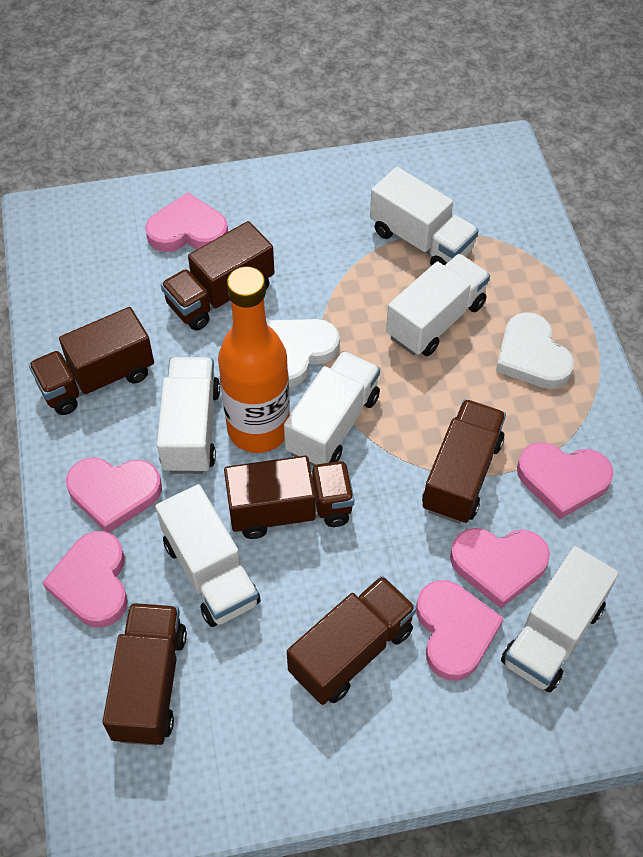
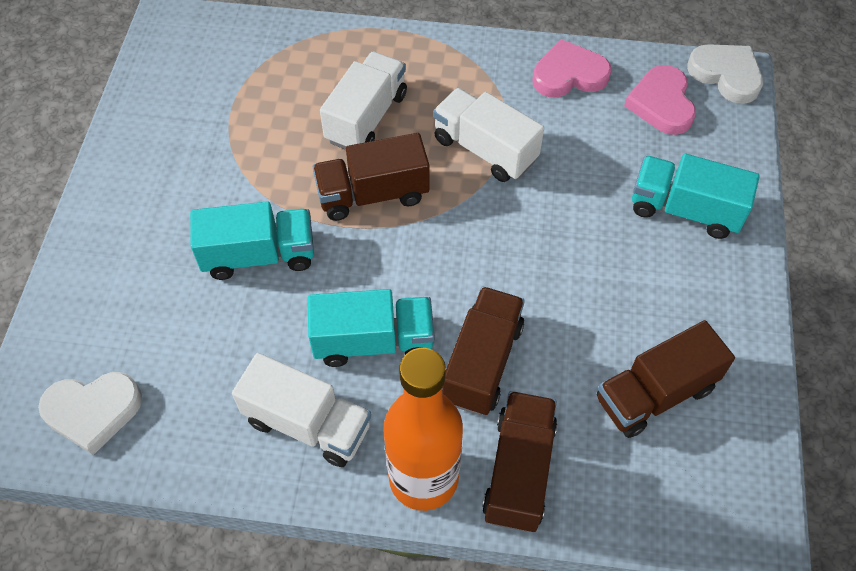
brown truck: 6 -> 4
pink heart: 6 -> 2
turquoise truck: 0 -> 3
white truck: 6 -> 3

